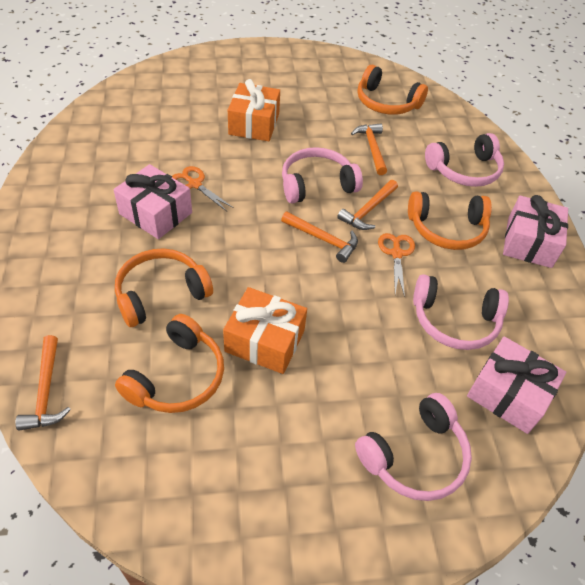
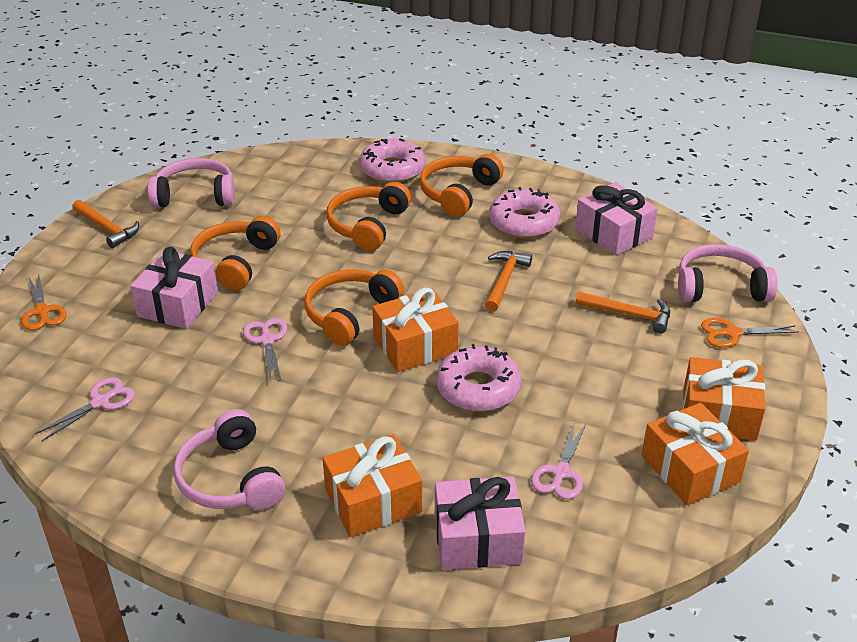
orange gift: 2 -> 4
orange hammer: 4 -> 3
pink donut: 0 -> 3
pink headphones: 4 -> 3
pink scissors: 0 -> 3

